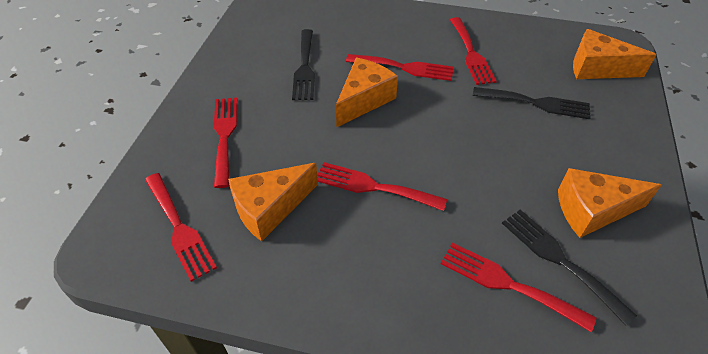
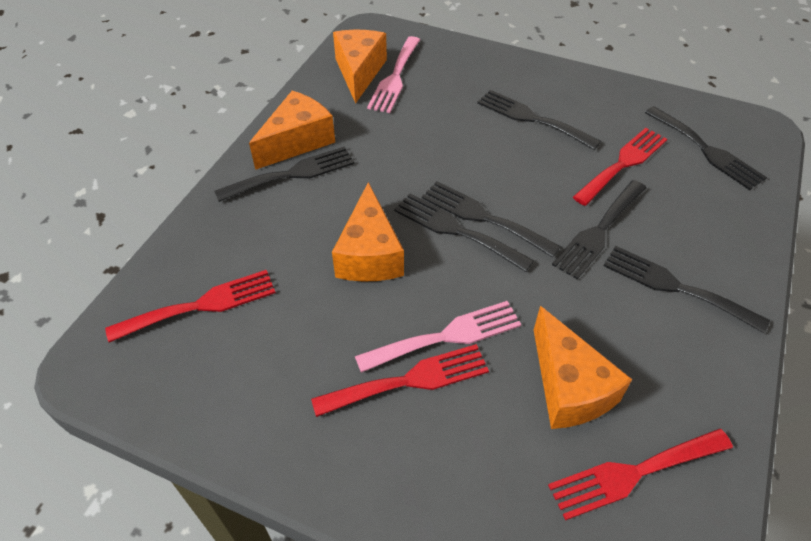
black fork: 3 -> 7
pink fork: 0 -> 2
red fork: 6 -> 4

